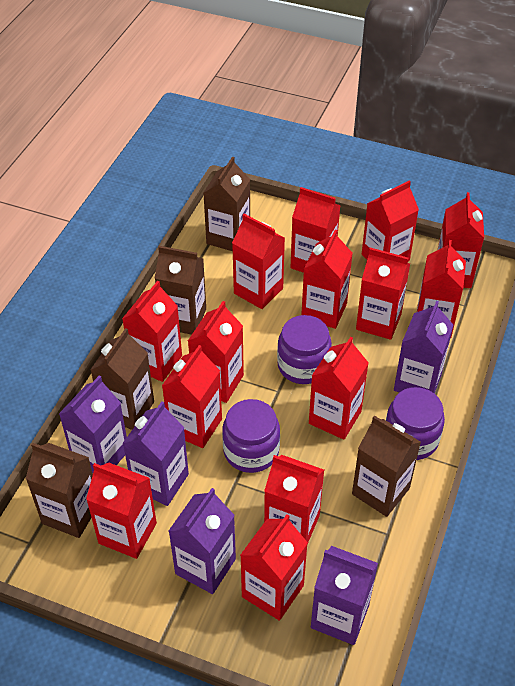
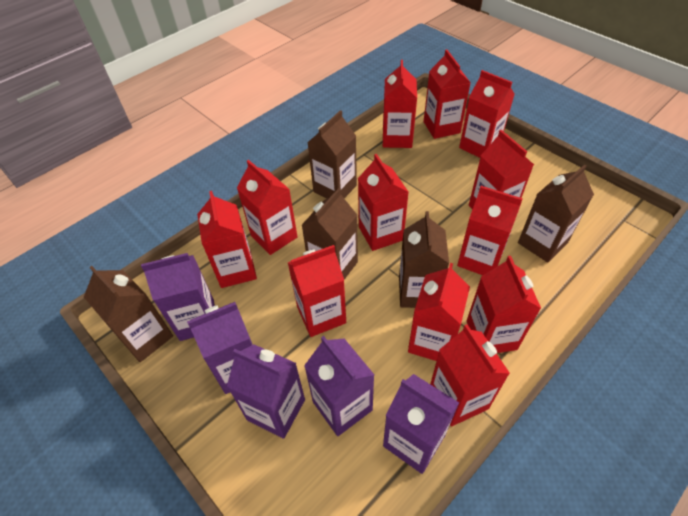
purple jar: 3 -> 0
red carton: 14 -> 12

